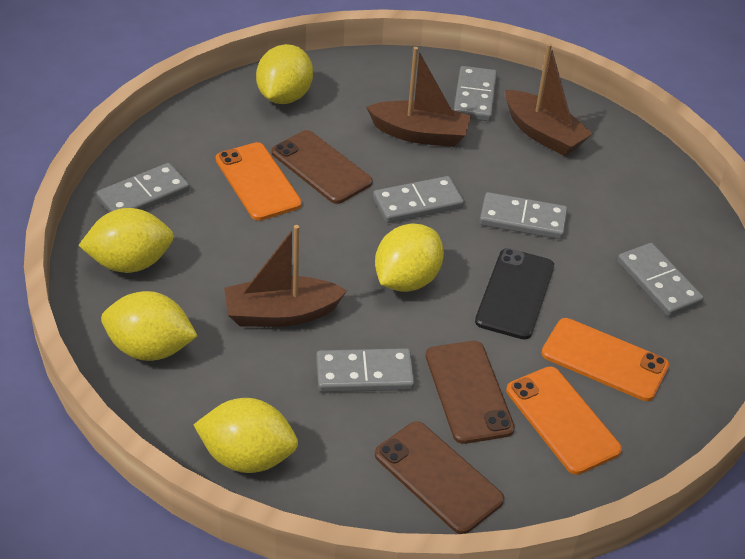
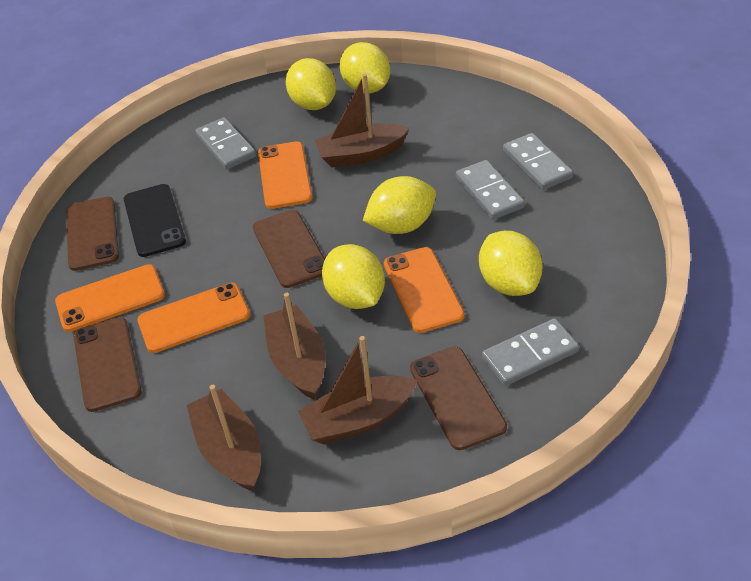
brown boat: 3 -> 4
brown phone: 3 -> 4
grey domino: 6 -> 4
orange phone: 3 -> 4

